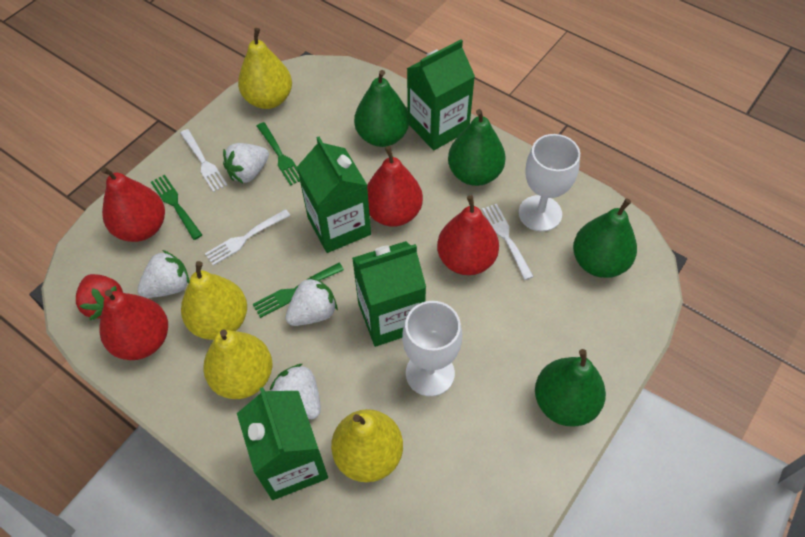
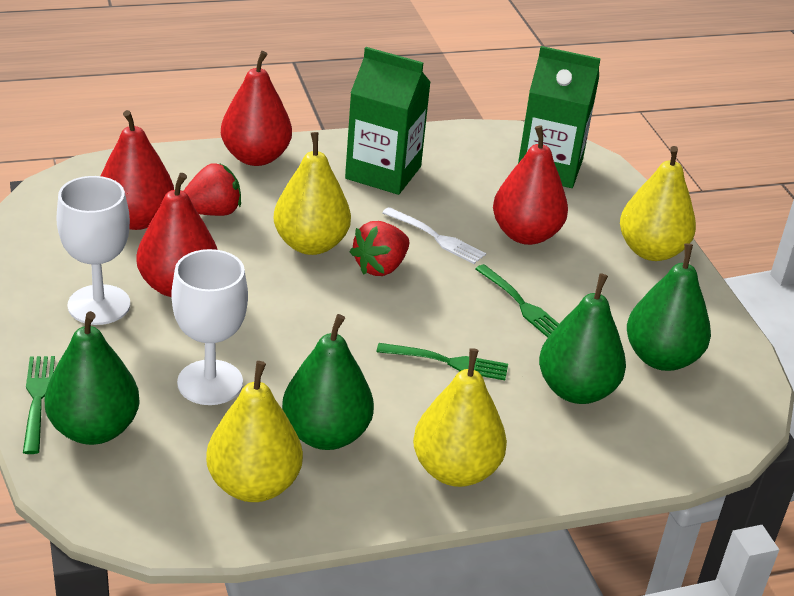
green carton: 4 -> 2
red strawberry: 1 -> 2
white fork: 3 -> 1
white strawberry: 4 -> 0

